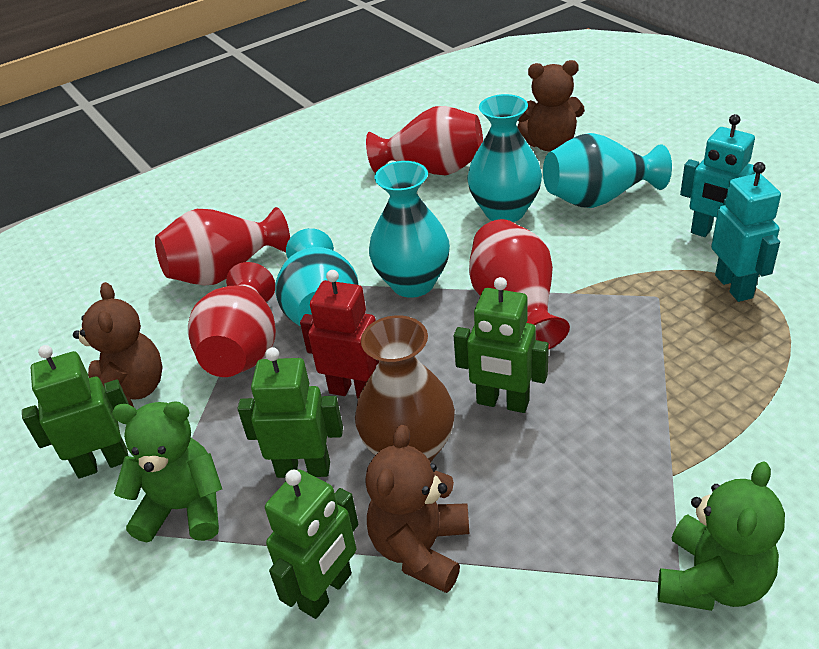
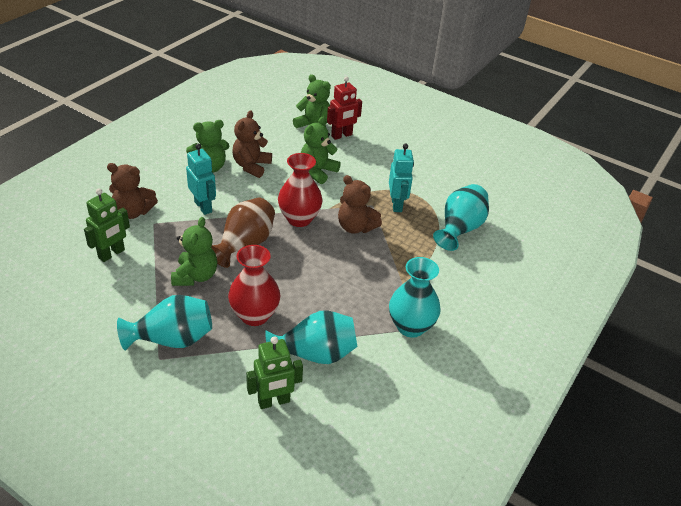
green robot: 4 -> 2
green teddy bear: 2 -> 4
red vase: 4 -> 2

